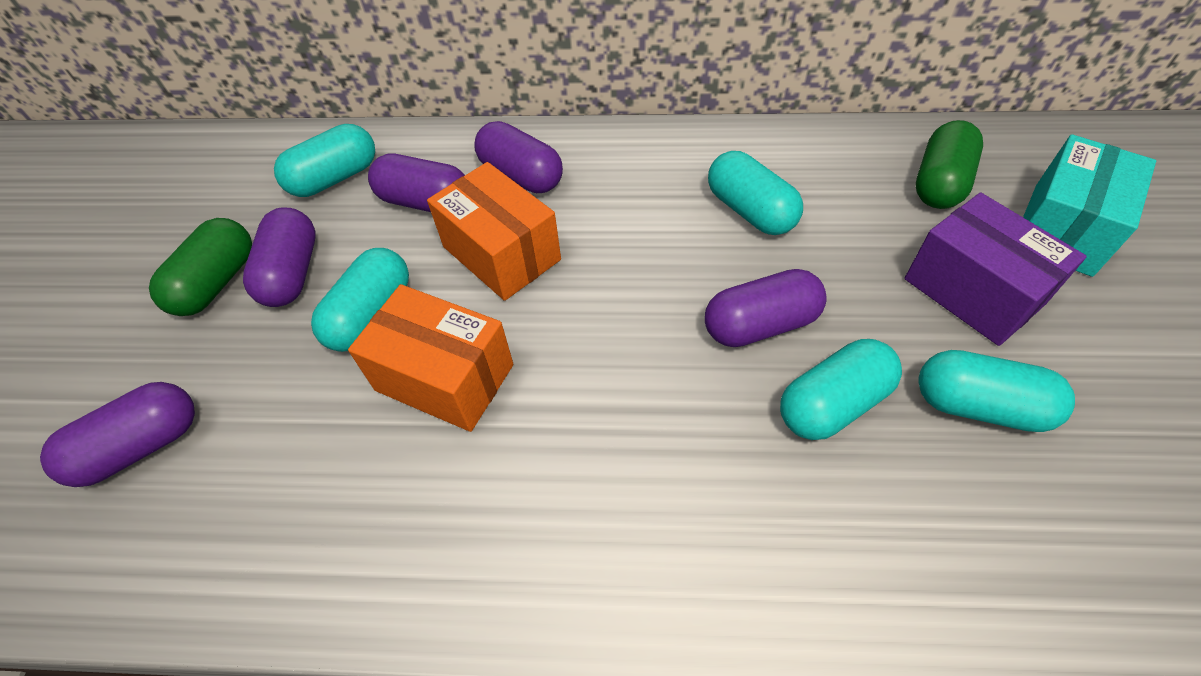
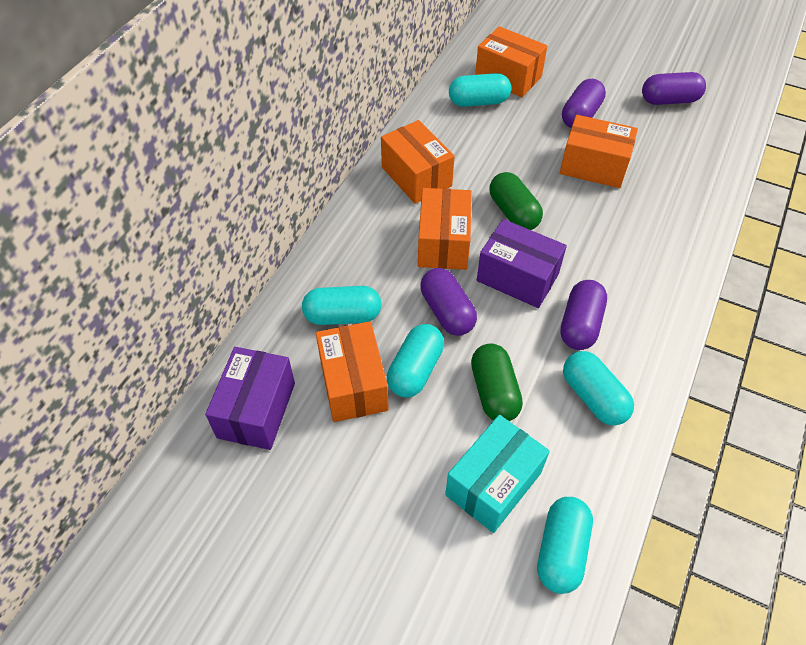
orange box: 2 -> 5
purple box: 1 -> 2
purple capsule: 5 -> 4

